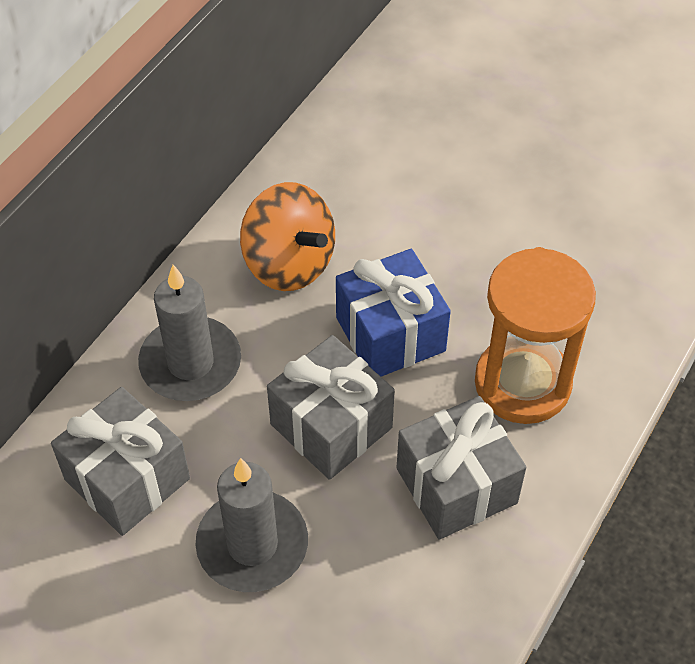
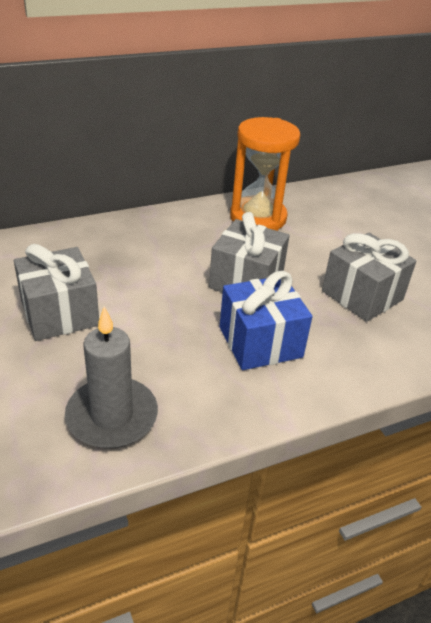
grey candle: 2 -> 1
orange spinning top: 1 -> 0

